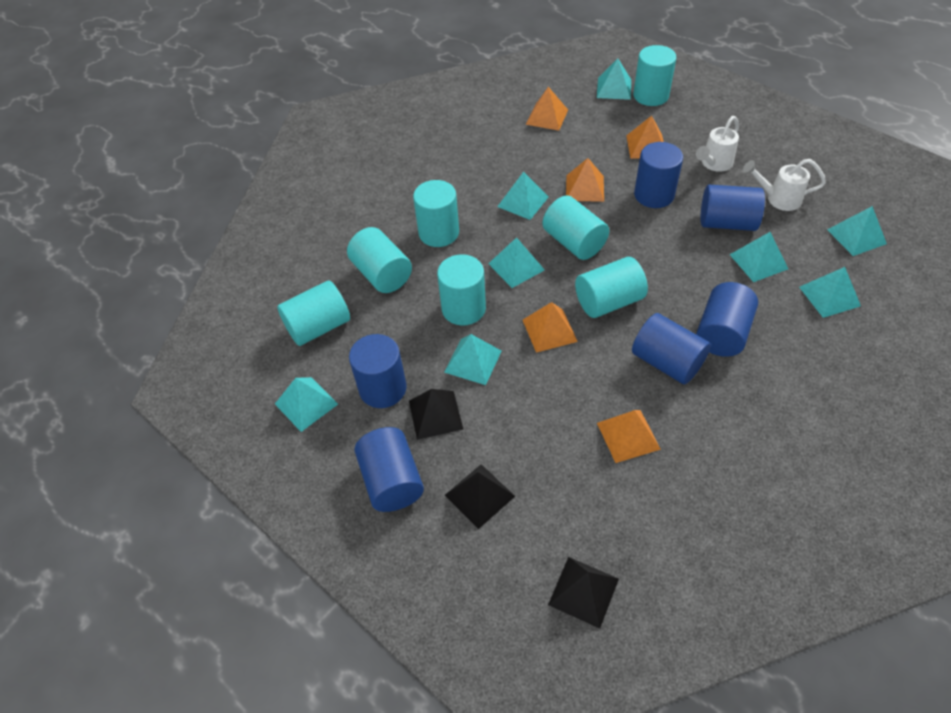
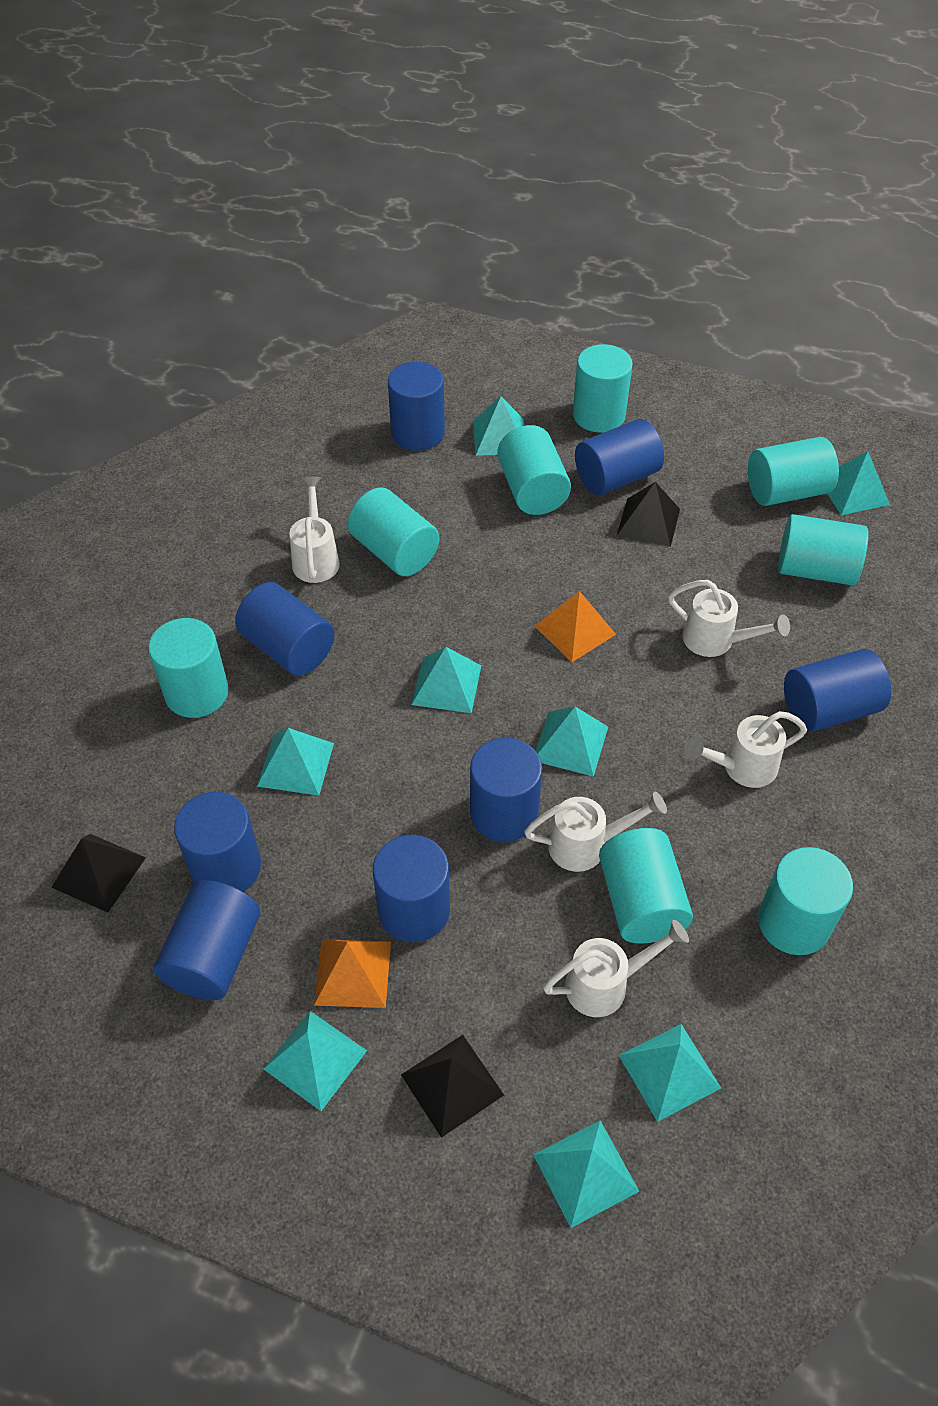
blue cylinder: 6 -> 8
orange pyramid: 5 -> 2
turquoise cylinder: 7 -> 8
white watering can: 2 -> 5

